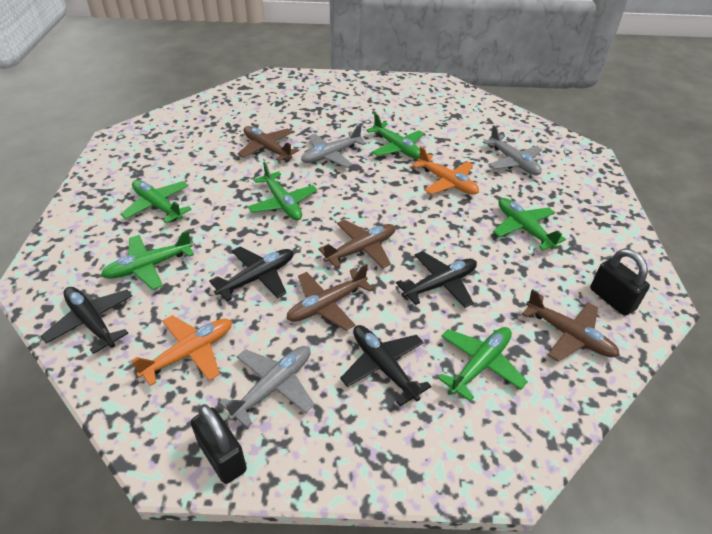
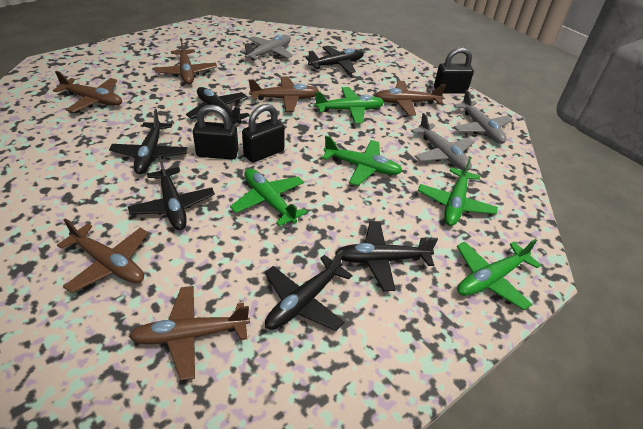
black padlock: 2 -> 3
black plane: 4 -> 6
brown plane: 4 -> 6
green plane: 6 -> 5
orange plane: 2 -> 0

